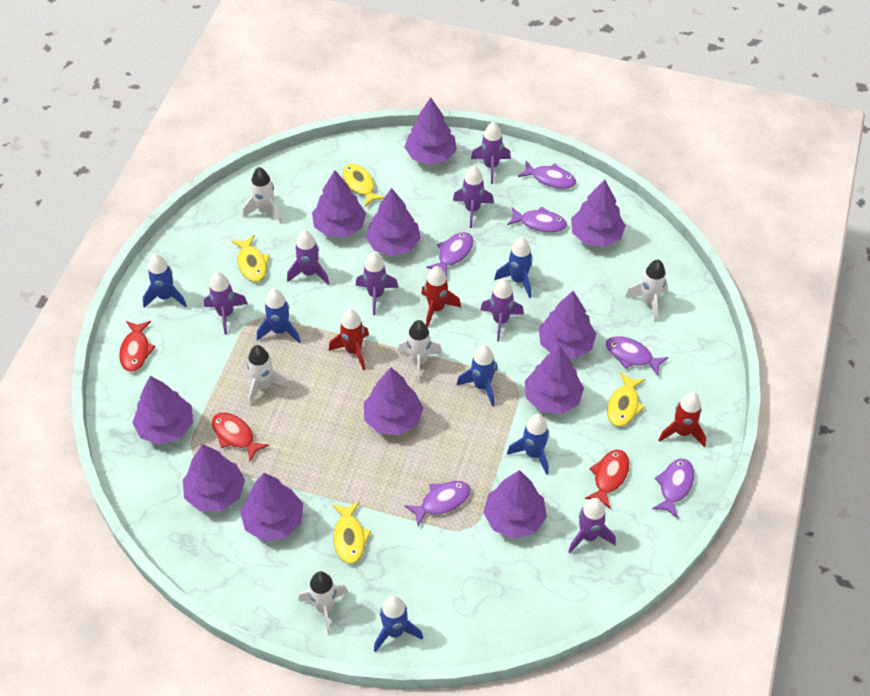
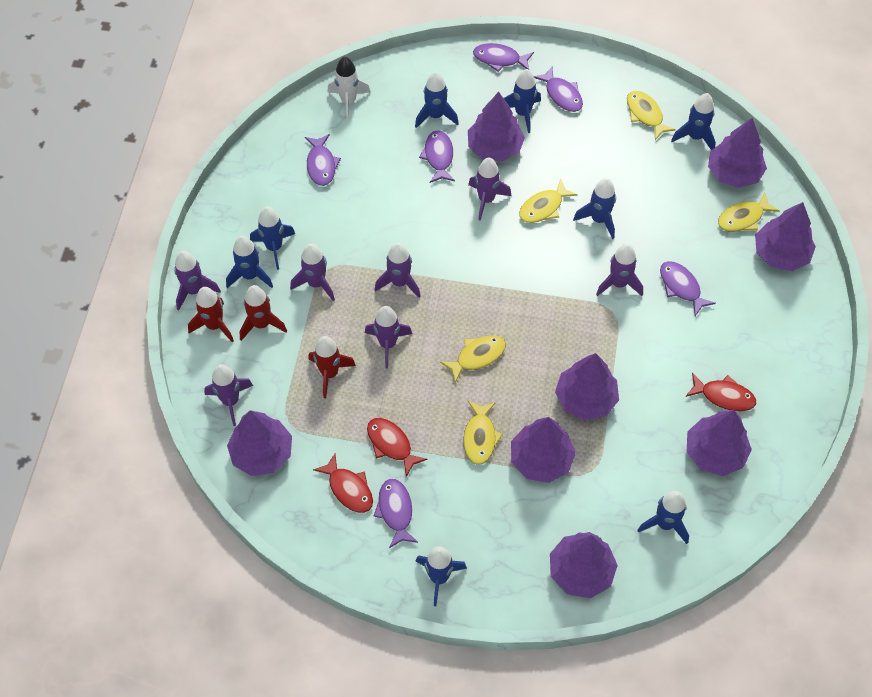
blue rocket: 6 -> 8
purple tree: 11 -> 8
white rocket: 5 -> 1
yellow fish: 4 -> 5

